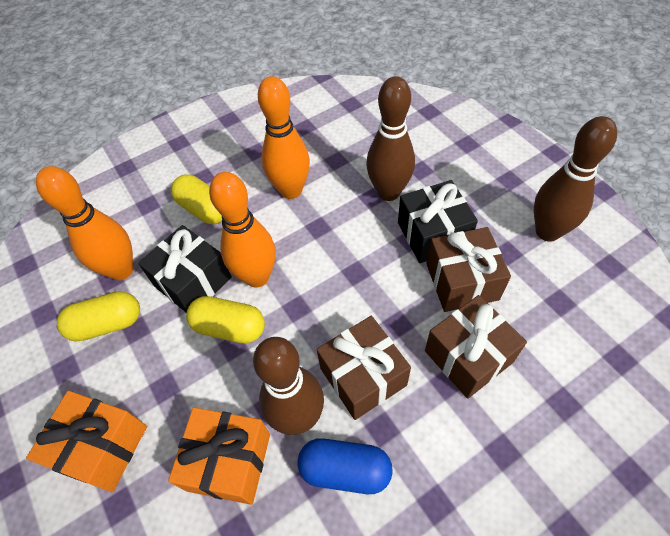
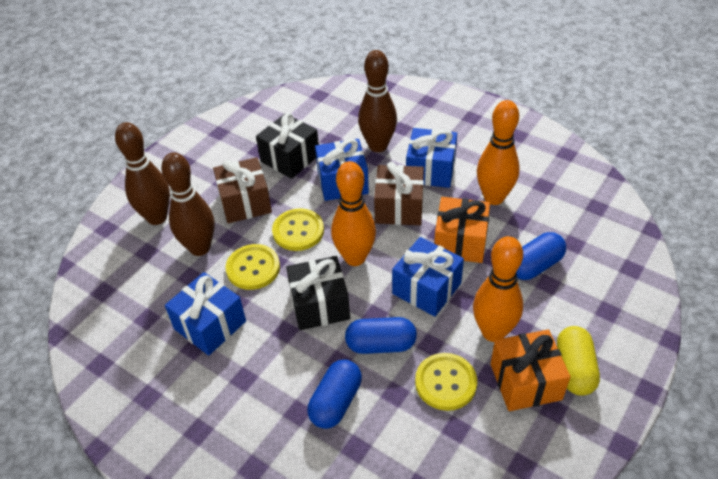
blue capsule: 1 -> 3
blue gift: 0 -> 4
brown gift: 3 -> 2
yellow button: 0 -> 3
yellow capsule: 3 -> 1

